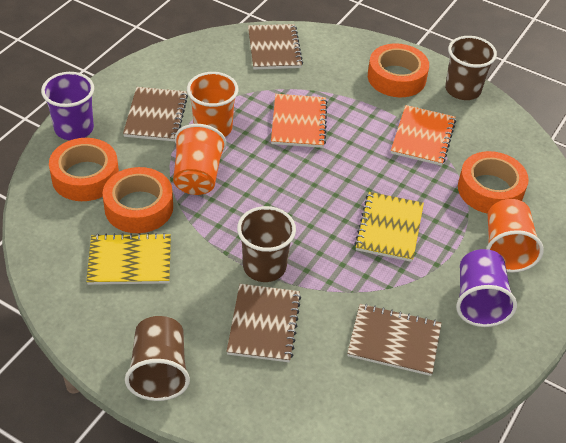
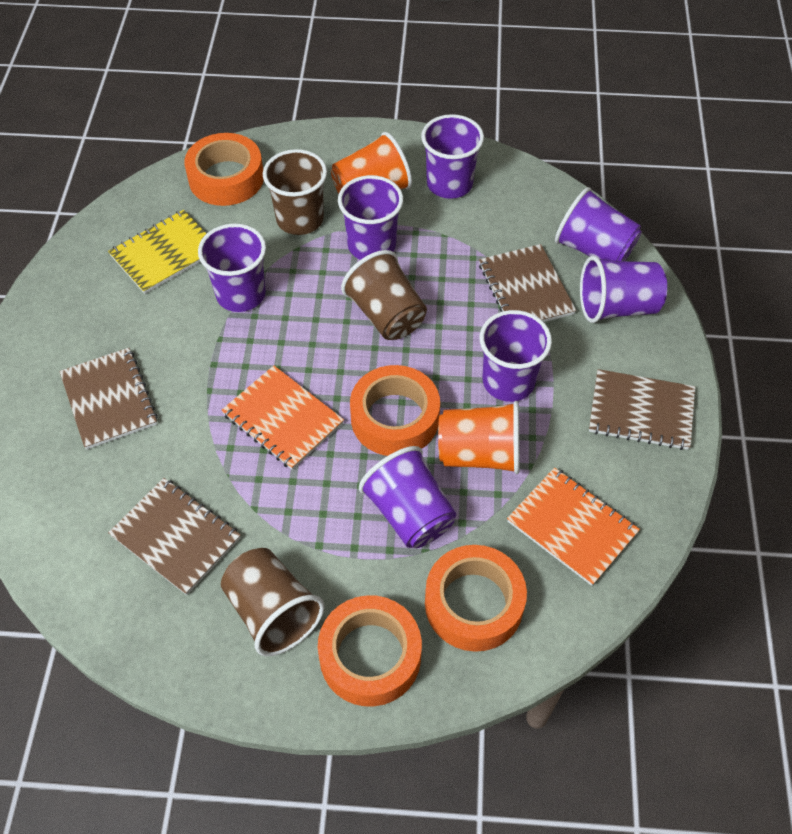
orange cup: 3 -> 2
purple cup: 2 -> 7
yellow notebook: 2 -> 1

